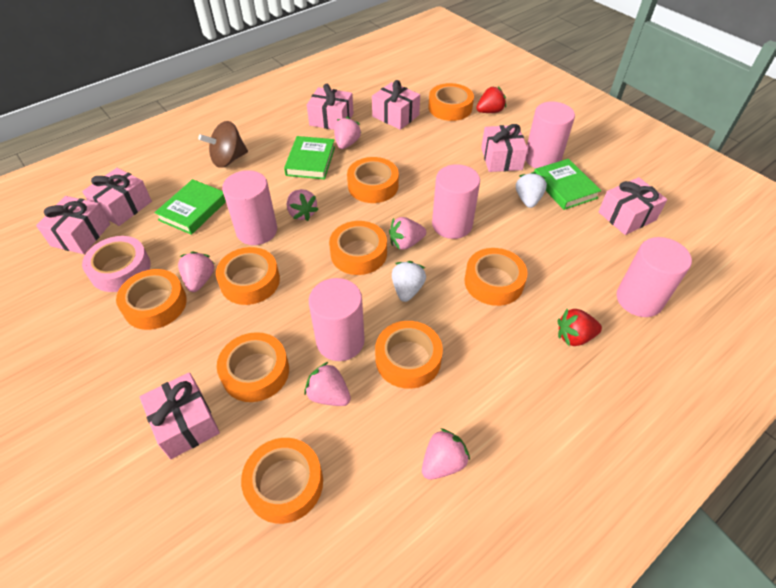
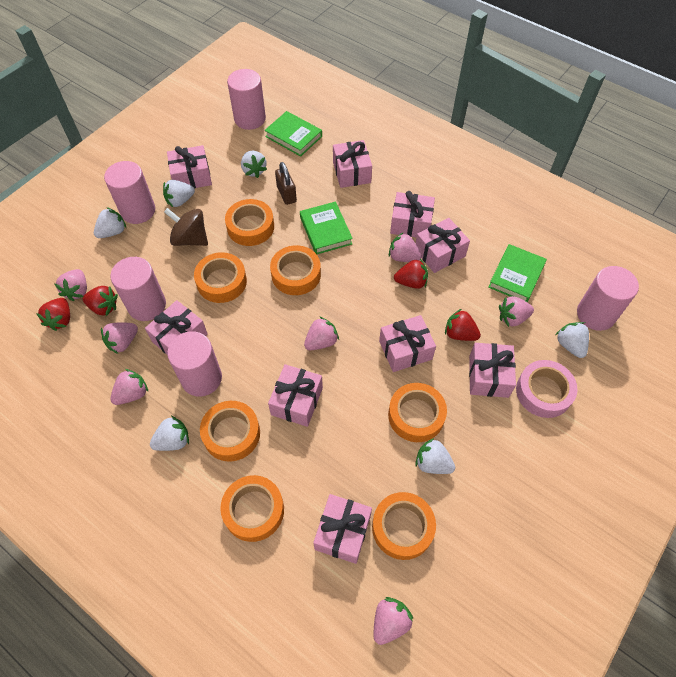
brown padlock: 0 -> 1
orange tape: 9 -> 7
pink gift: 7 -> 9
pink strawberry: 6 -> 7
red strawberry: 2 -> 4
white strawberry: 2 -> 6

